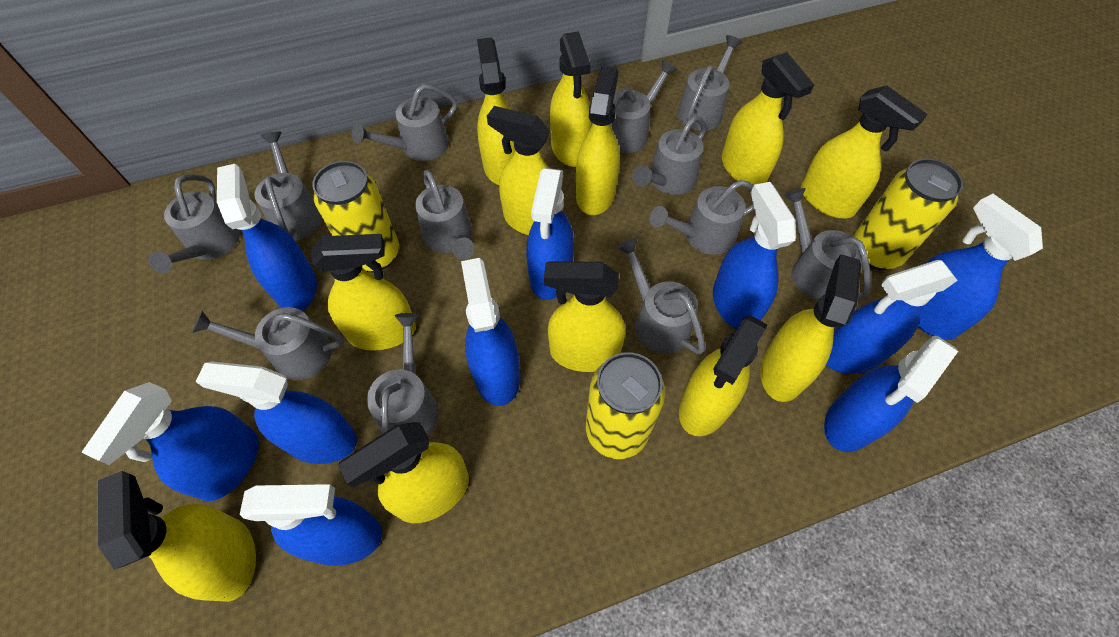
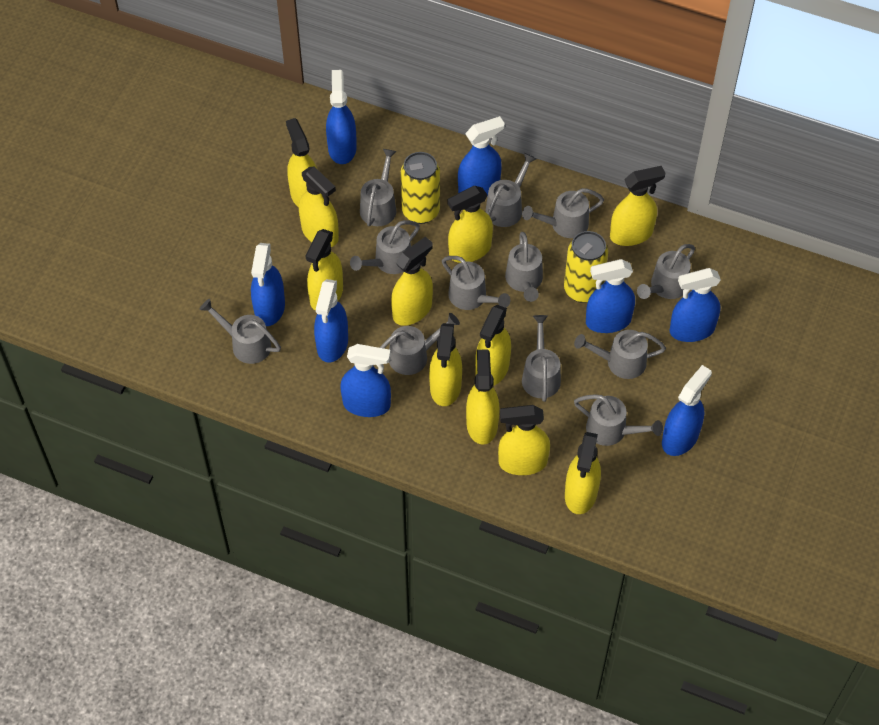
blue spray bottle: 10 -> 8
yellow can: 3 -> 2
yellow spray bottle: 12 -> 11

